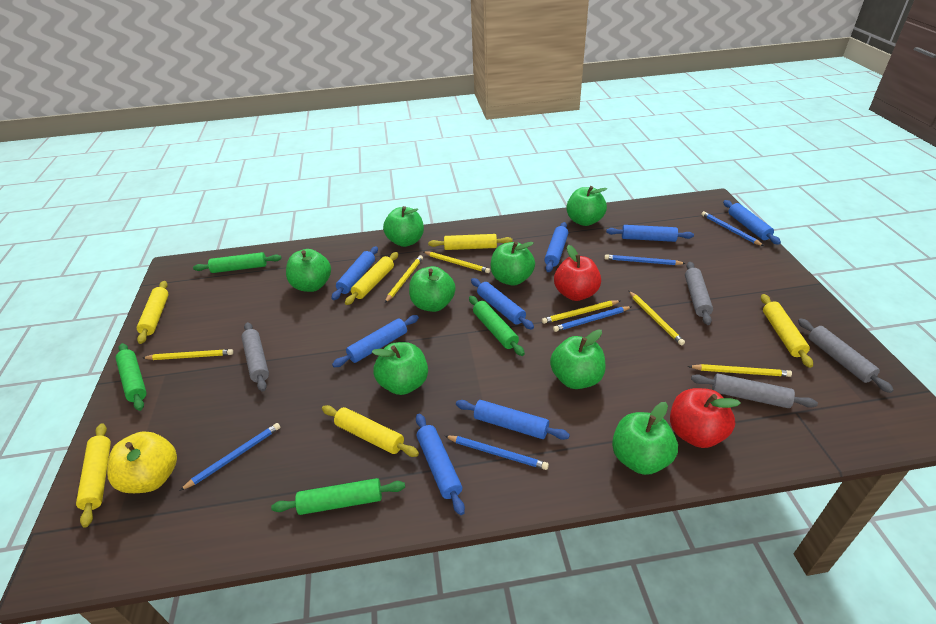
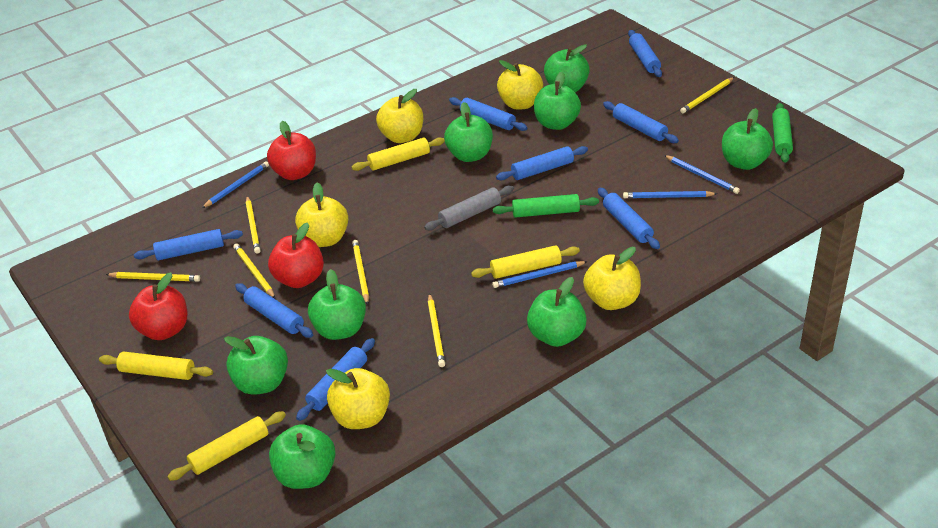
blue pencil: 5 -> 4
green rolling pin: 4 -> 2
grey rolling pin: 4 -> 1
red apple: 2 -> 3
yellow apple: 1 -> 5
yellow rolling pin: 6 -> 4

